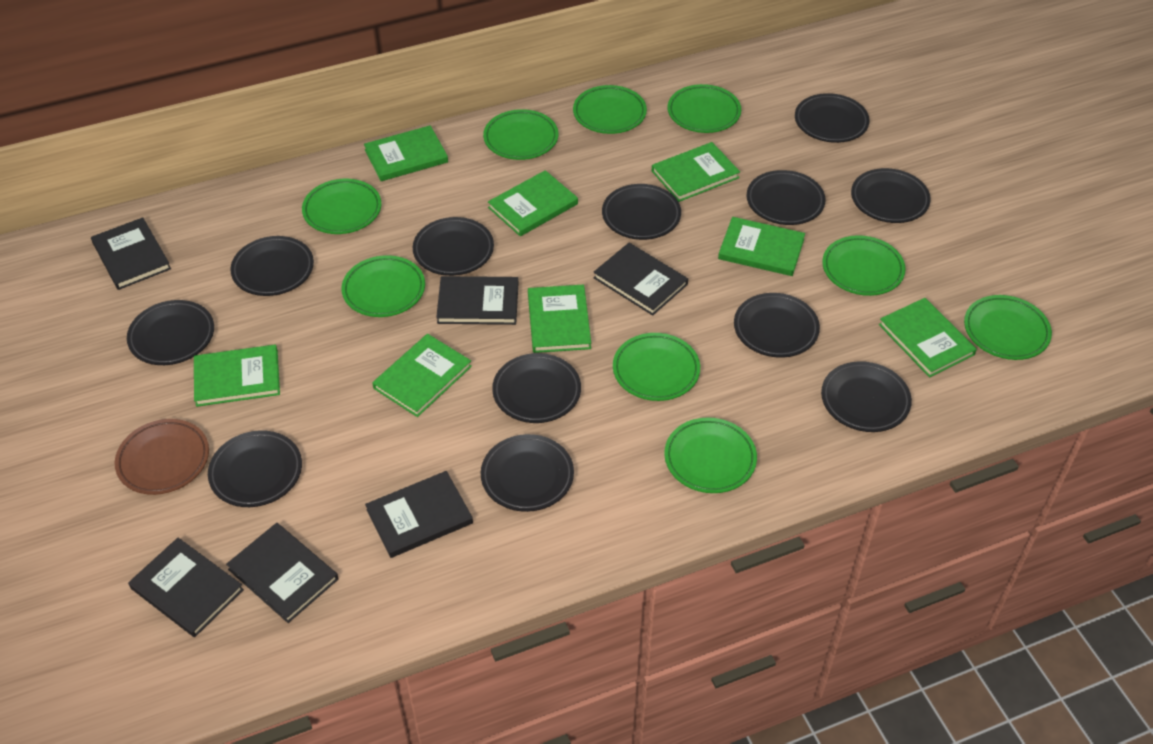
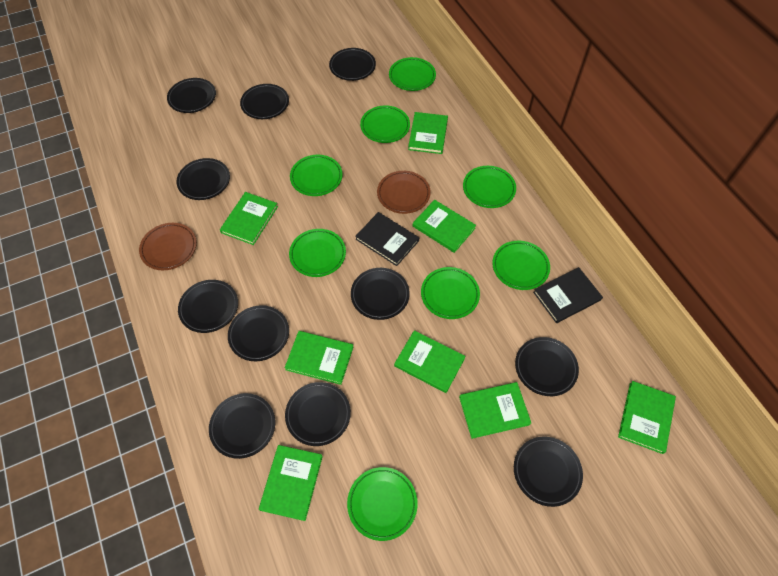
black book: 6 -> 2
black plate: 12 -> 11
brown plate: 1 -> 2
green plate: 9 -> 8

